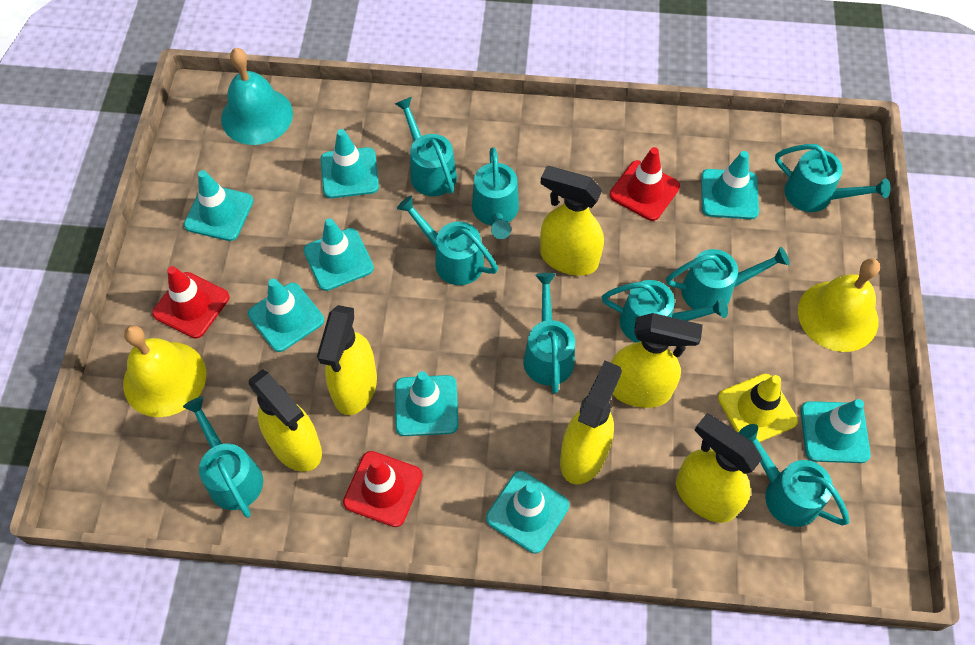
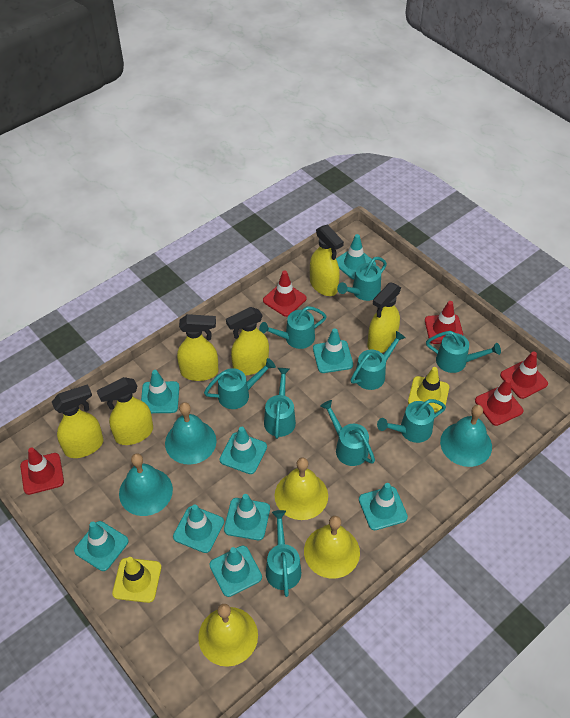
red traffic cone: 3 -> 5
turquoise bell: 1 -> 3
turquoise traffic cone: 8 -> 9
yellow bell: 2 -> 3
yellow traffic cone: 1 -> 2

